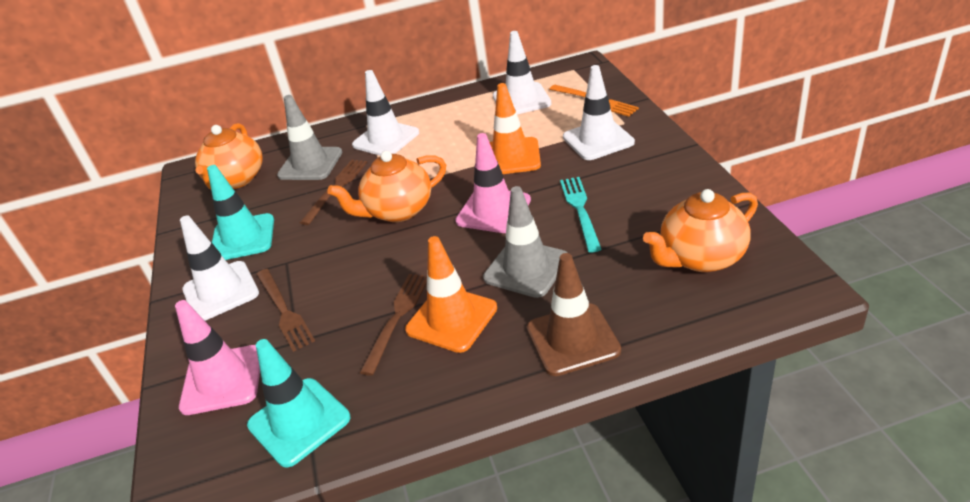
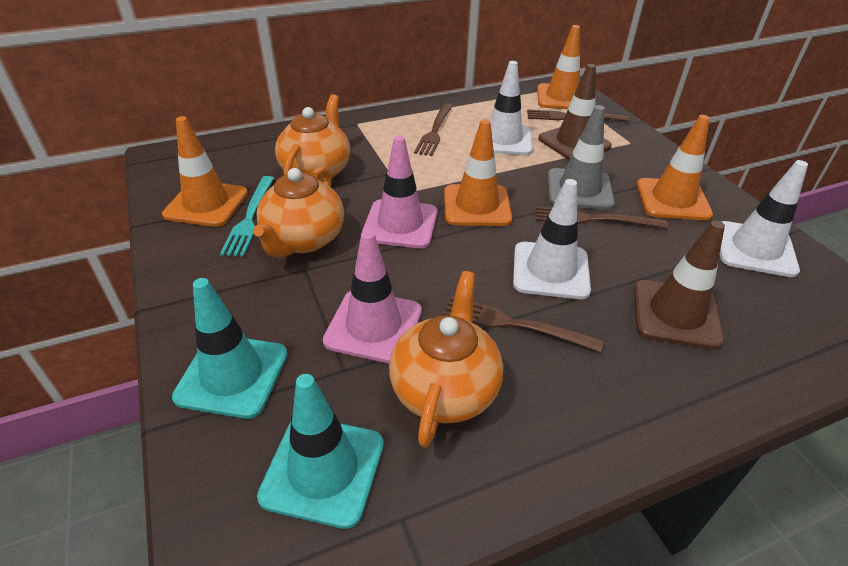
brown fork: 3 -> 4
brown traffic cone: 1 -> 2
grey traffic cone: 2 -> 1
orange fork: 1 -> 0
orange traffic cone: 2 -> 4
white traffic cone: 4 -> 3

